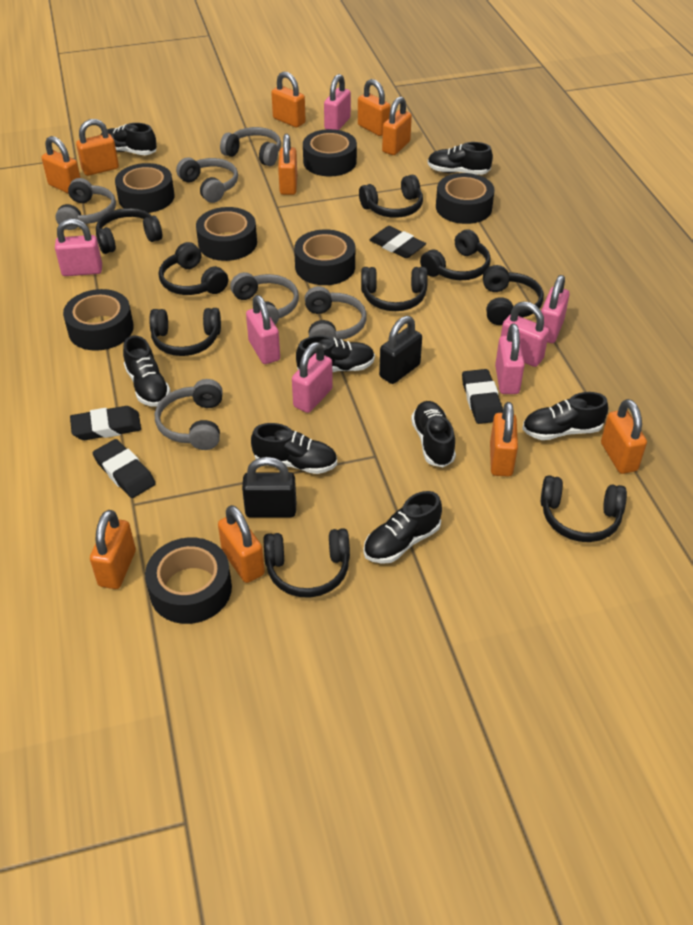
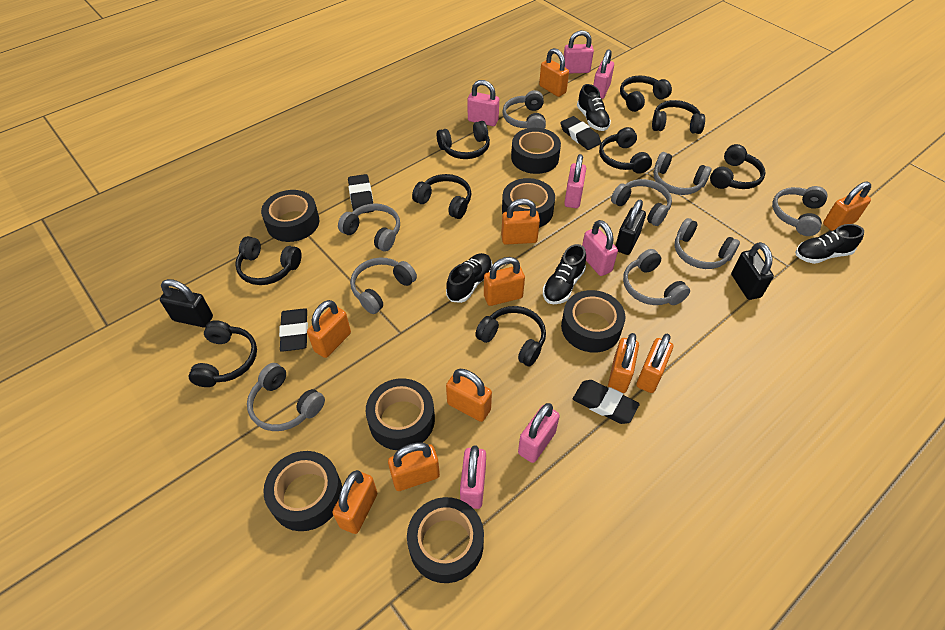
black padlock: 2 -> 3
black shoe: 8 -> 4
grey headphones: 6 -> 9

